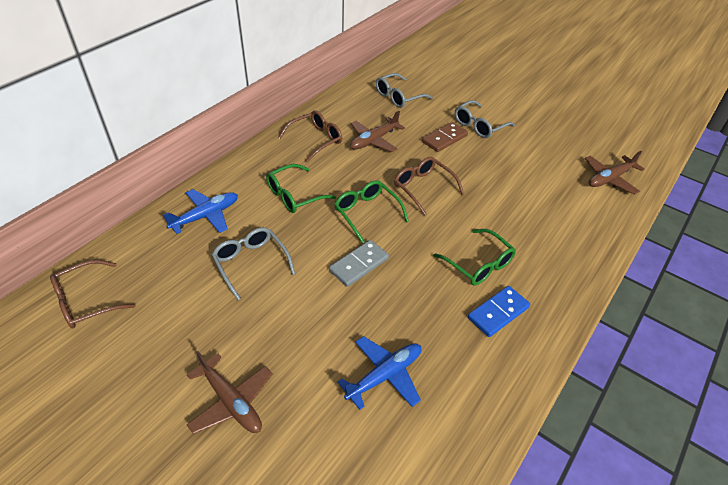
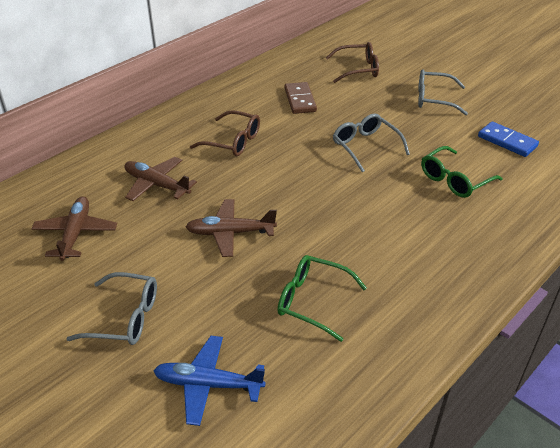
blue plane: 2 -> 1
brown glasses: 3 -> 2
green glasses: 3 -> 2
grey domino: 1 -> 0

